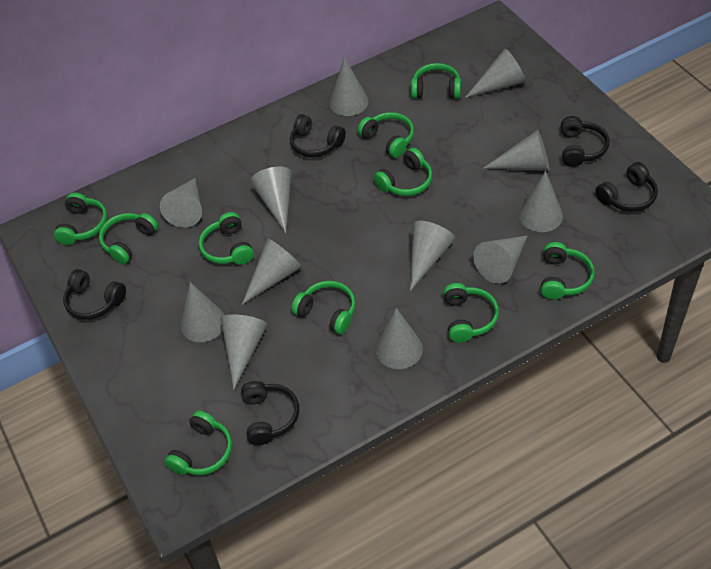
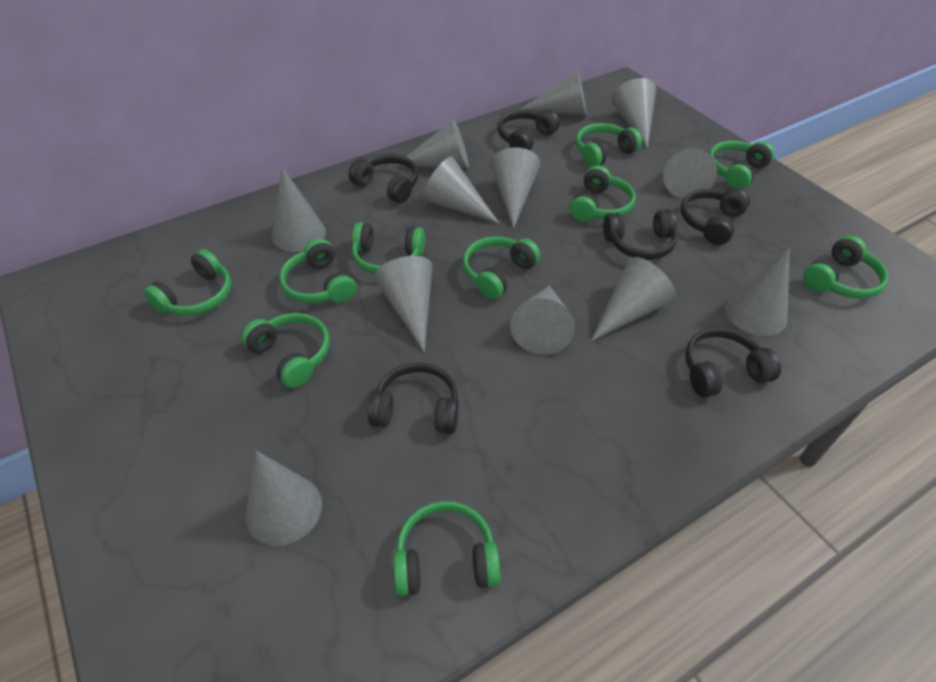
black headphones: 5 -> 6

